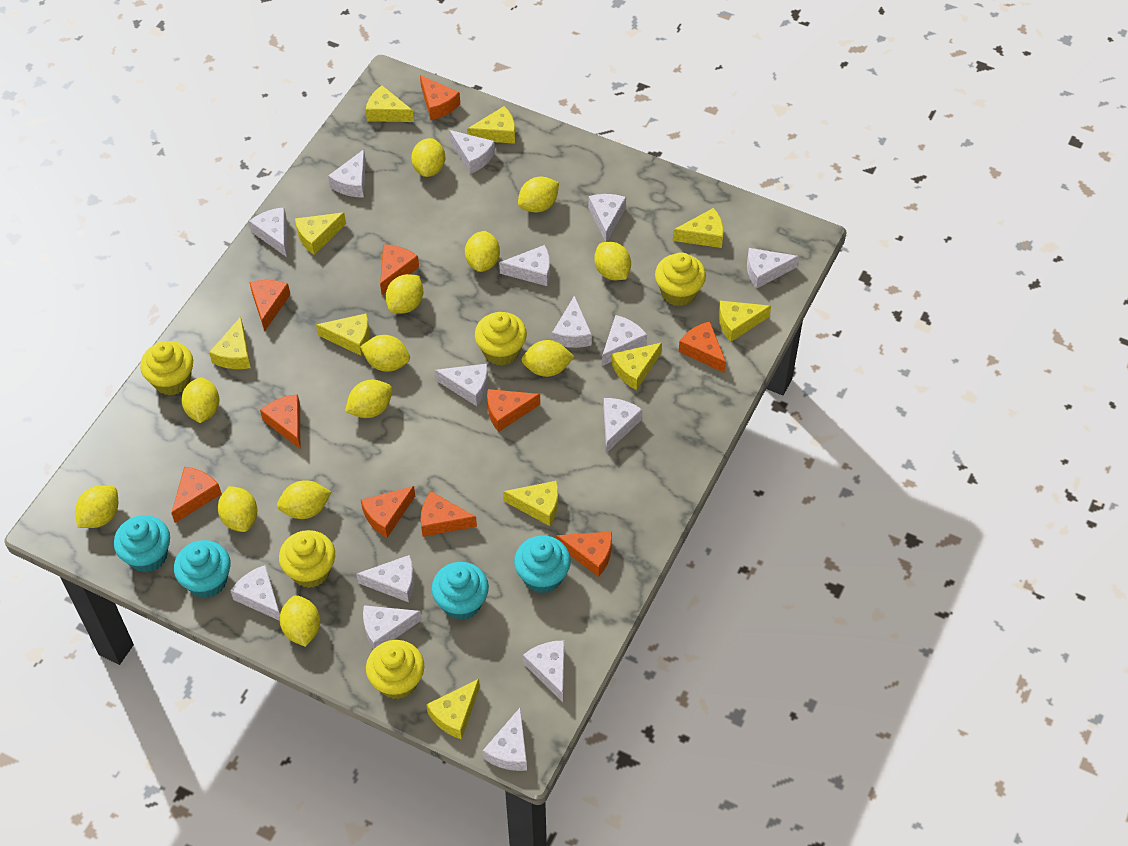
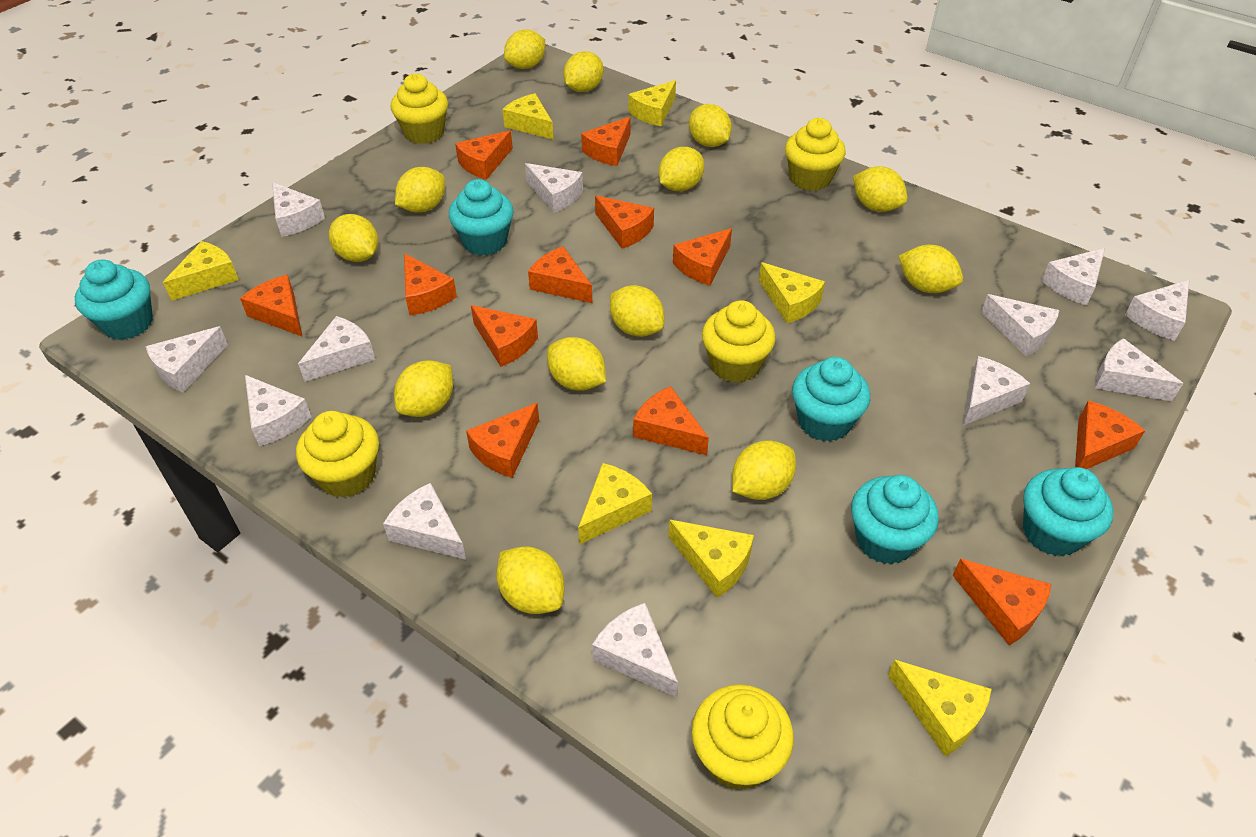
orange cheese: 10 -> 12
turquoise cupcake: 4 -> 5
white cheese: 15 -> 12
yellow cheese: 10 -> 7

